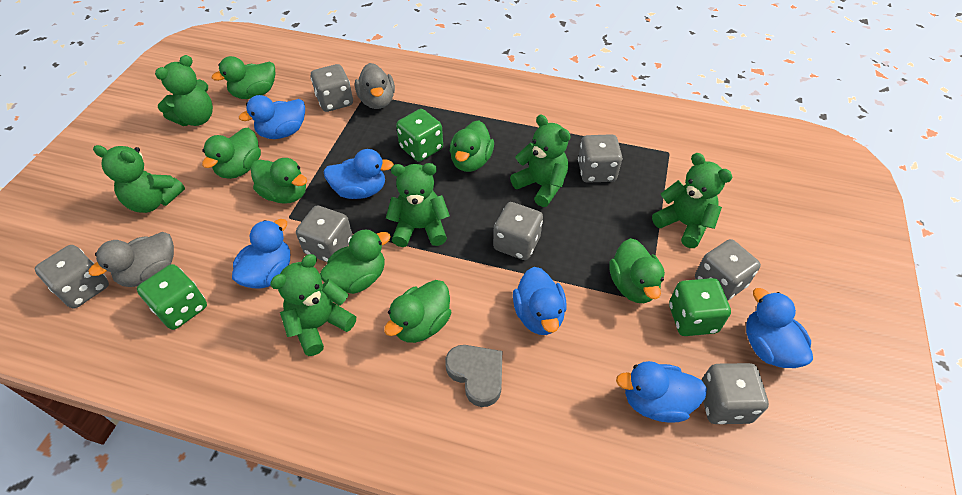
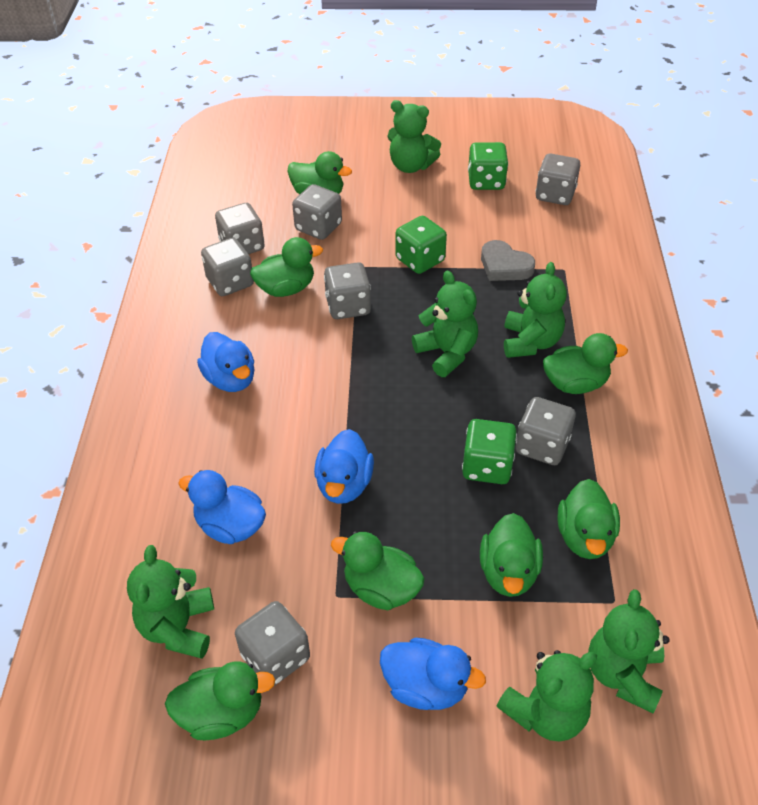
blue duck: 6 -> 4
grey duck: 2 -> 0

